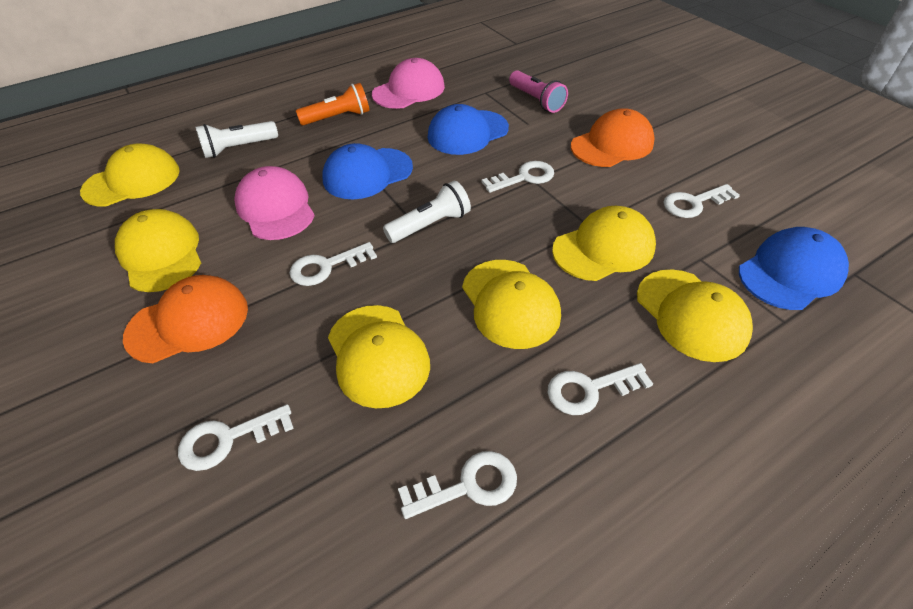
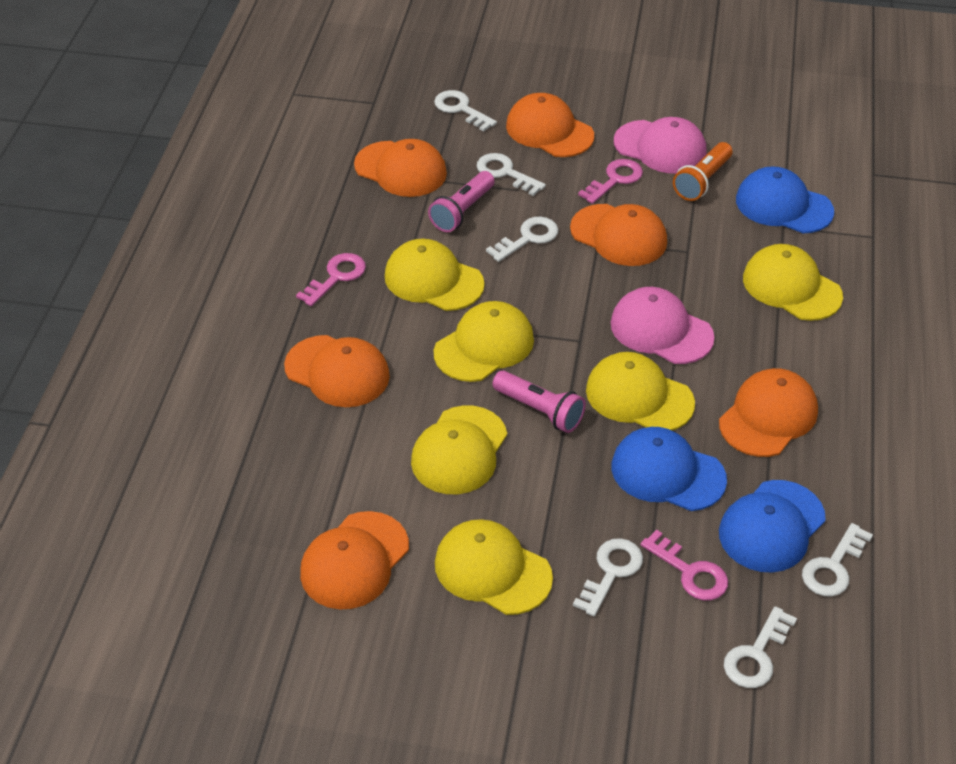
orange cap: 2 -> 6
pink flashlight: 1 -> 2
pink key: 0 -> 3
white flashlight: 2 -> 0

